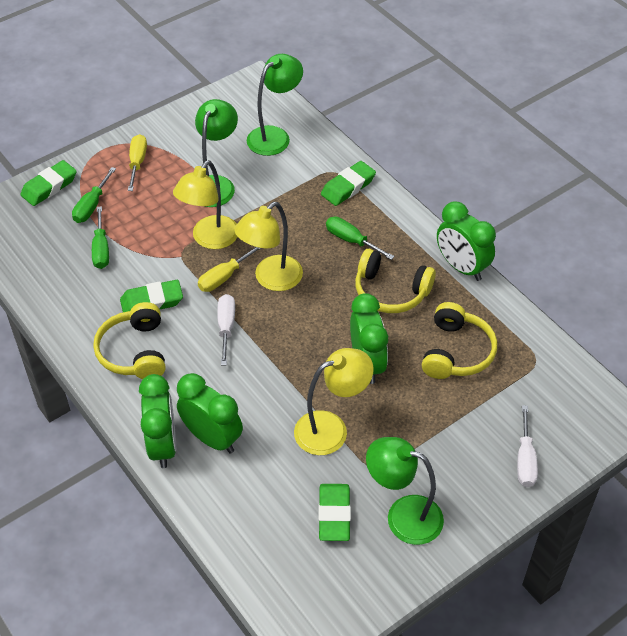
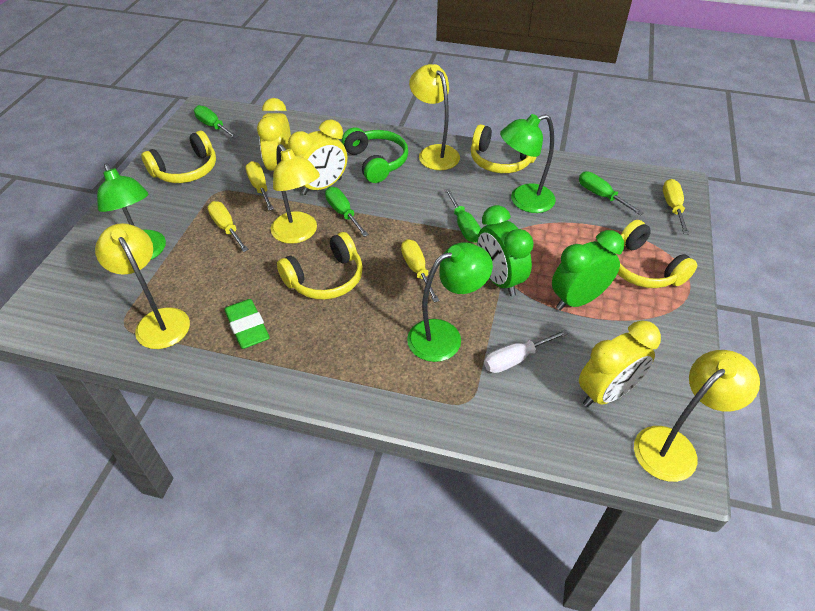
green clock: 4 -> 2
green eraser: 4 -> 1
green headphones: 0 -> 1
green screwdriver: 3 -> 4
white screwdriver: 2 -> 1
yellow clock: 0 -> 3
yellow headphones: 3 -> 4
yellow lamp: 3 -> 4
yellow screwdriver: 2 -> 4

